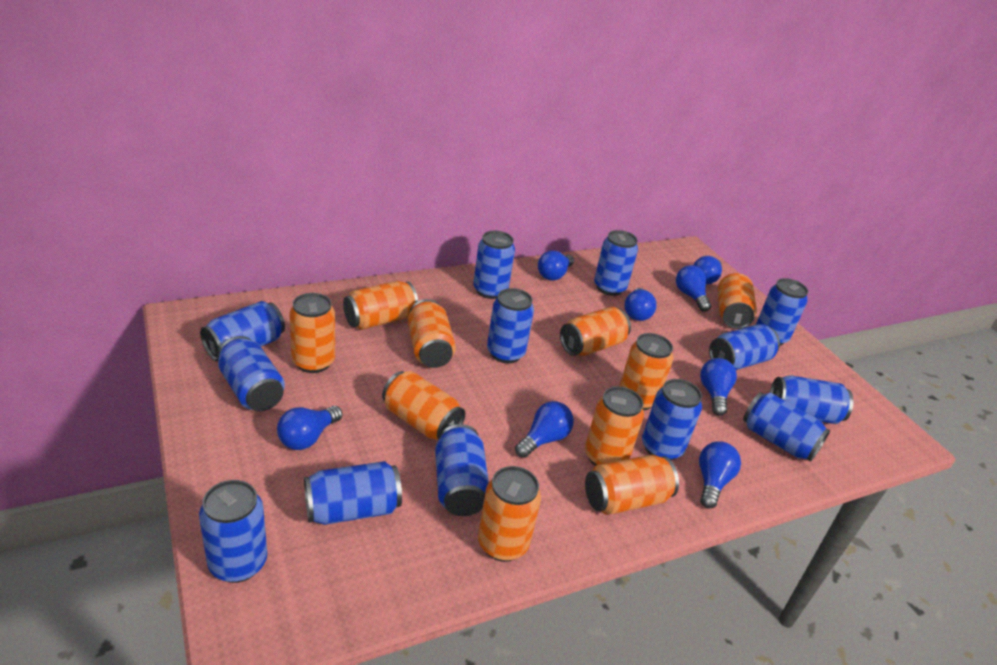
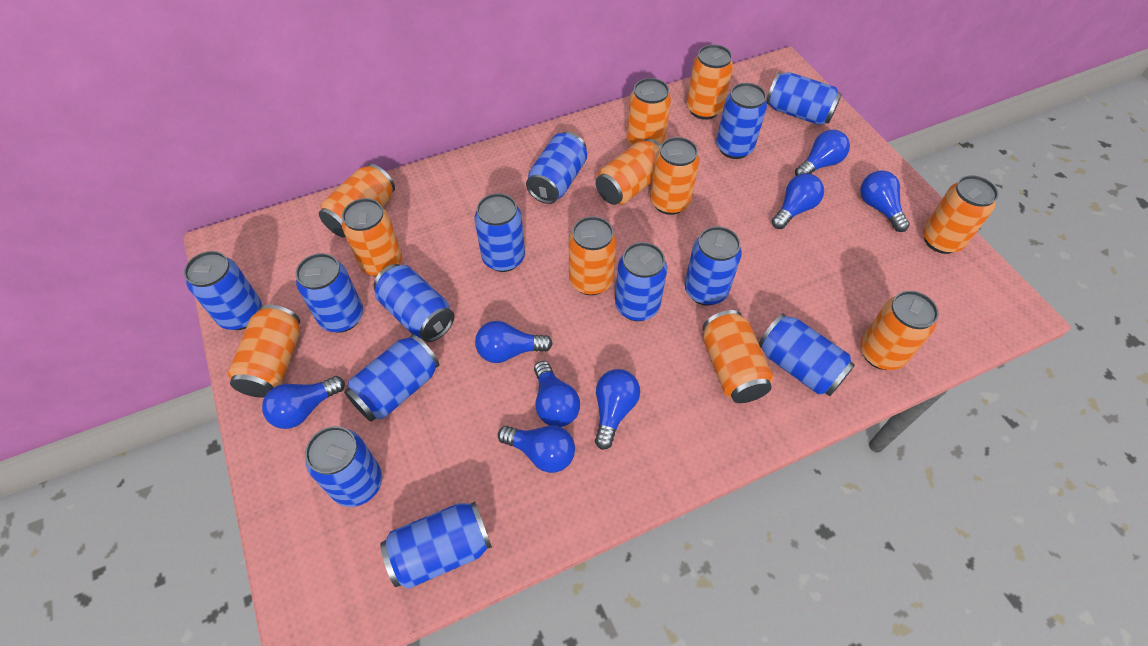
orange can: 10 -> 11

